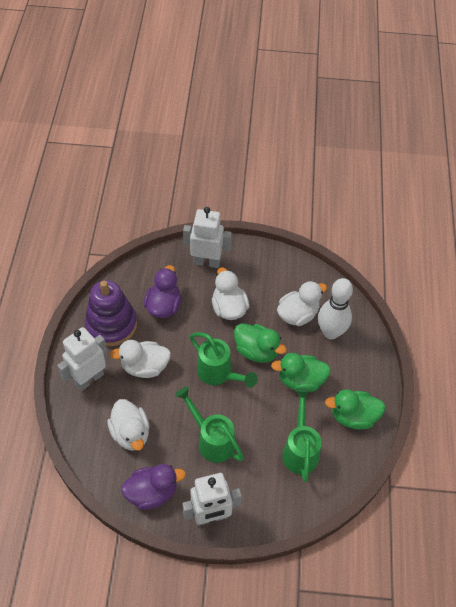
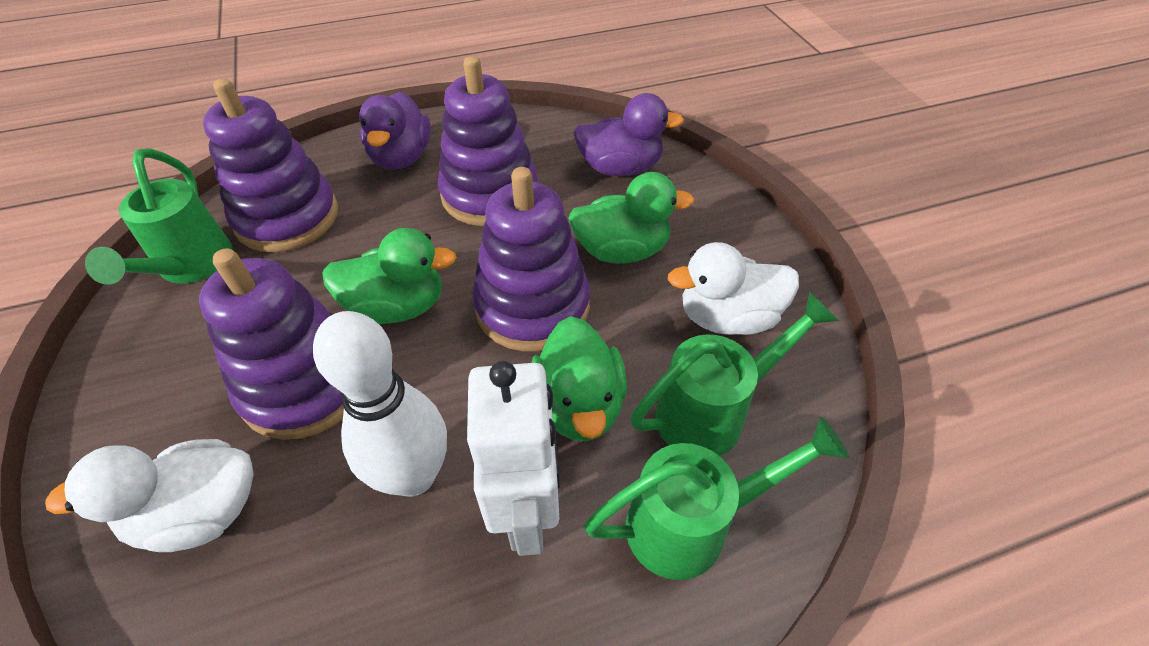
purple stacking toy: 1 -> 4
white duck: 4 -> 2
white robot: 3 -> 1

